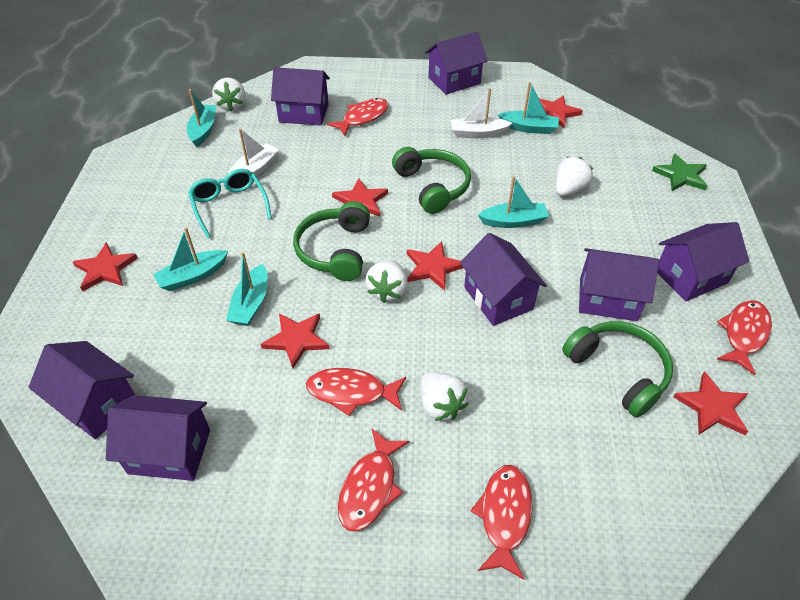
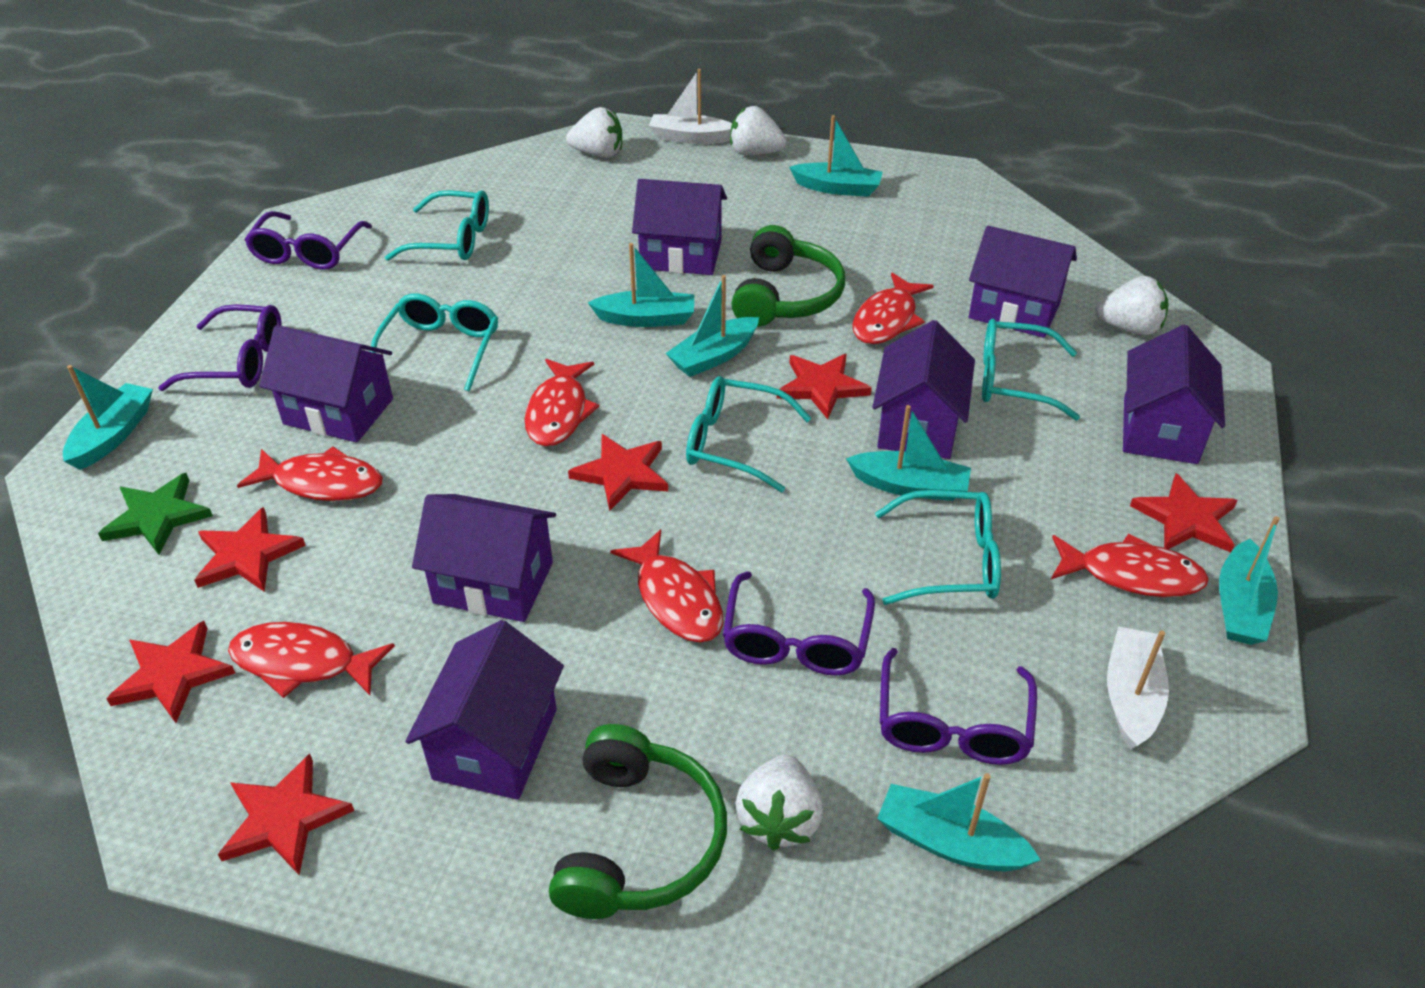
green headphones: 3 -> 2
purple glasses: 0 -> 4
red fish: 5 -> 6
turquoise boat: 5 -> 7
turquoise glasses: 1 -> 5

